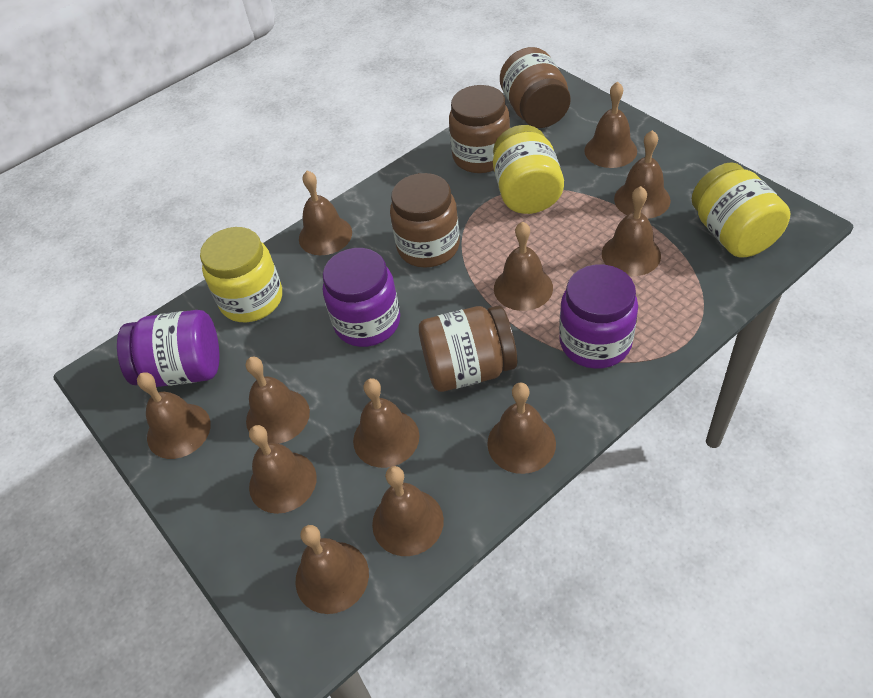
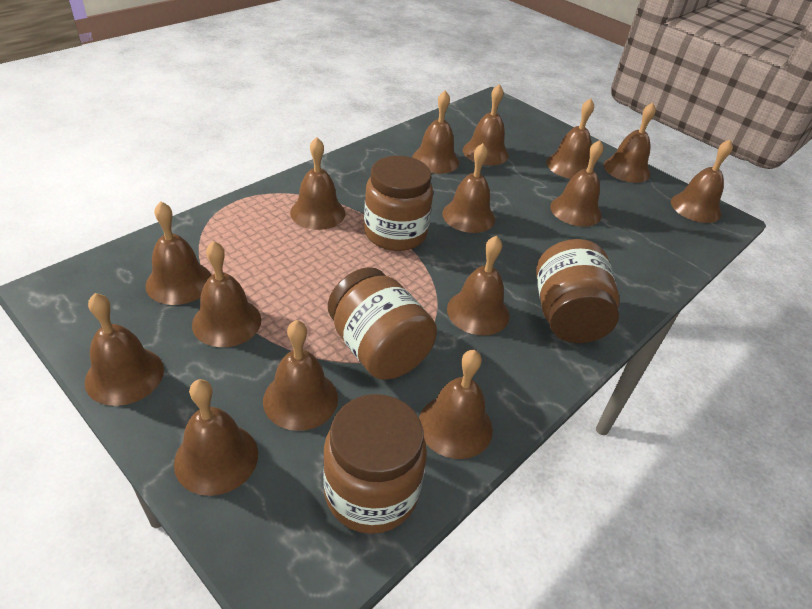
brown bell: 12 -> 15
purple jar: 3 -> 0
yellow jar: 3 -> 0

